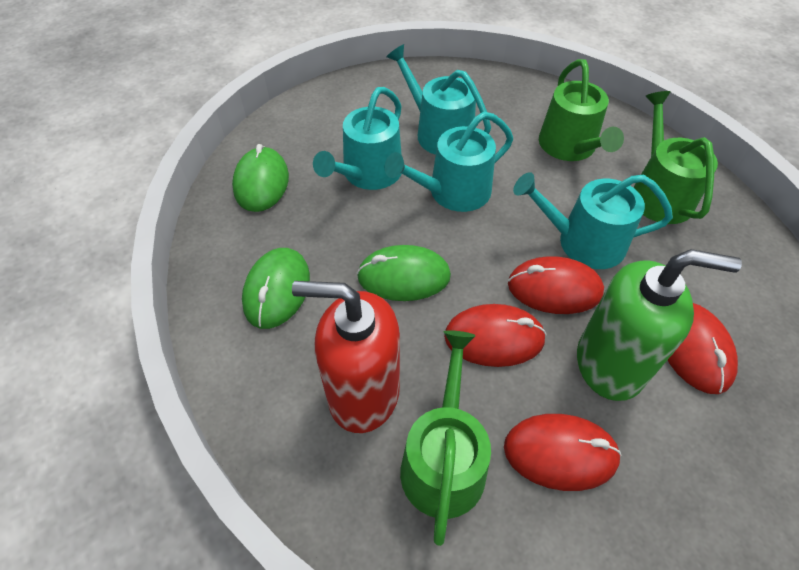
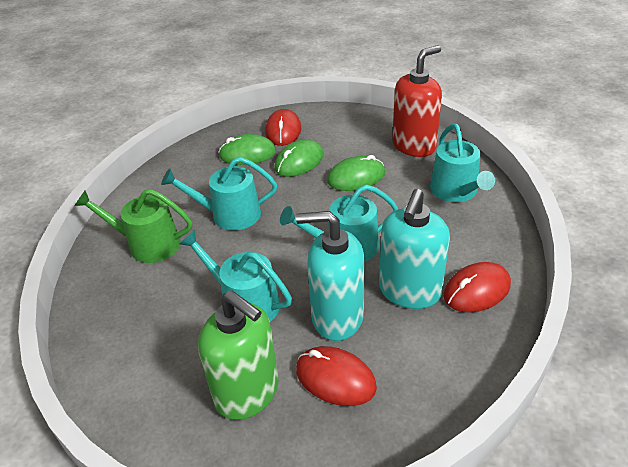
green watering can: 3 -> 1
red mouse: 4 -> 3
turquoise soap dispenser: 0 -> 2

